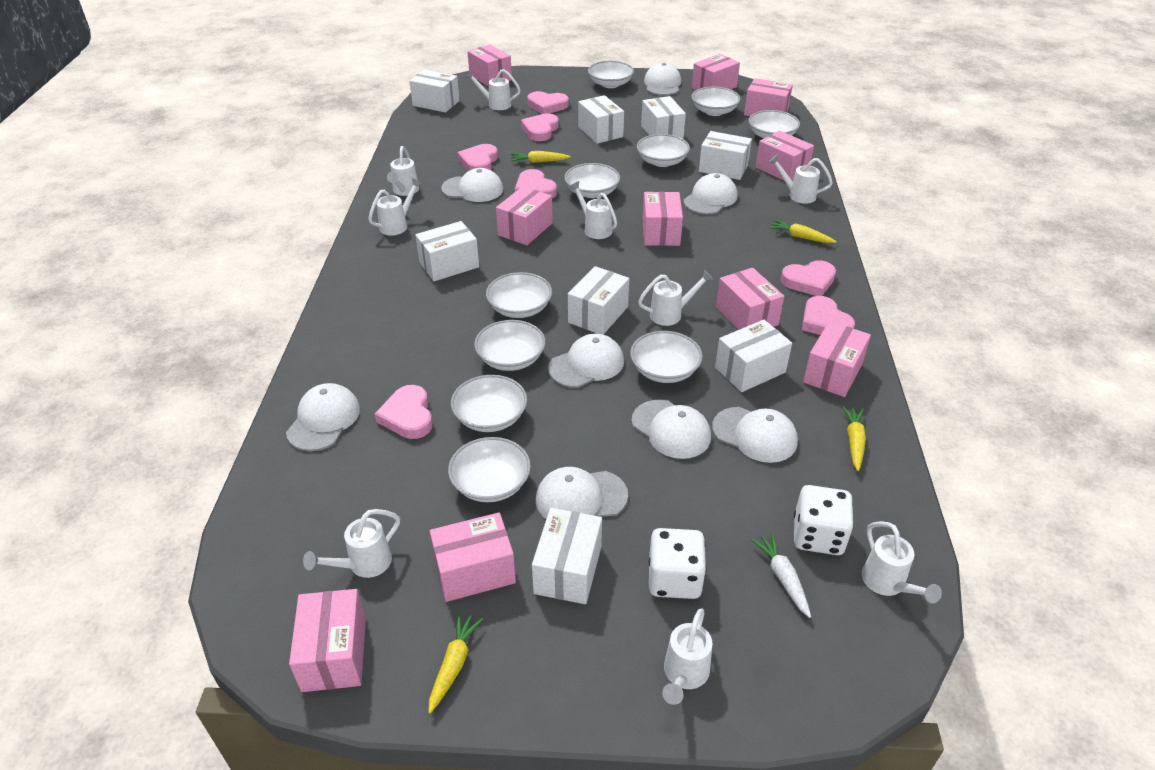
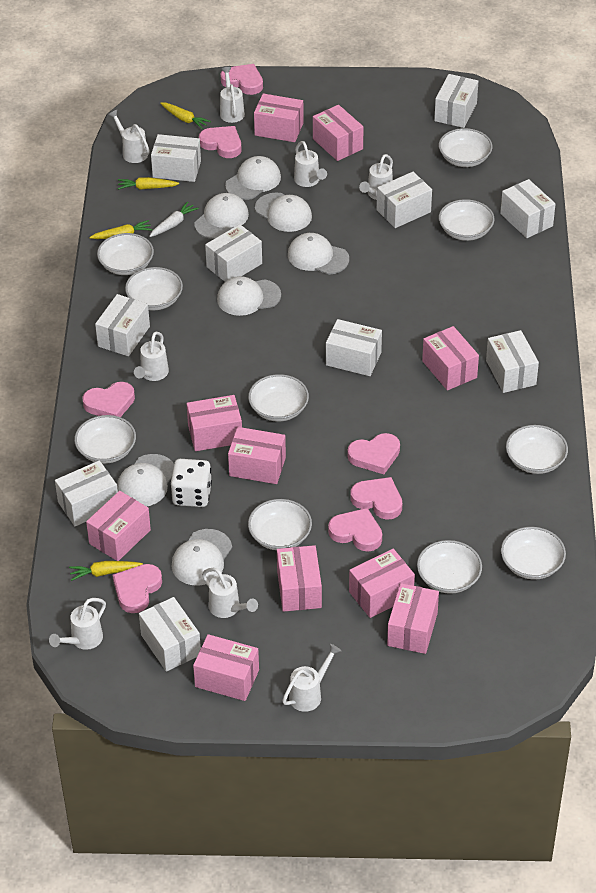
white box: 8 -> 10
white cap: 8 -> 7
white dice: 2 -> 1
white watering can: 9 -> 8

